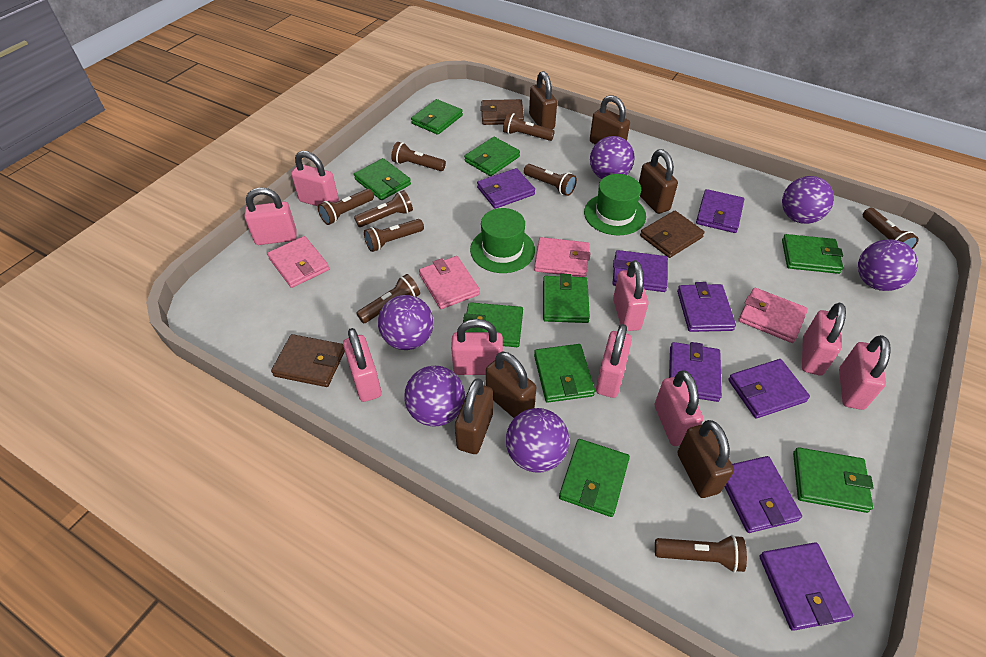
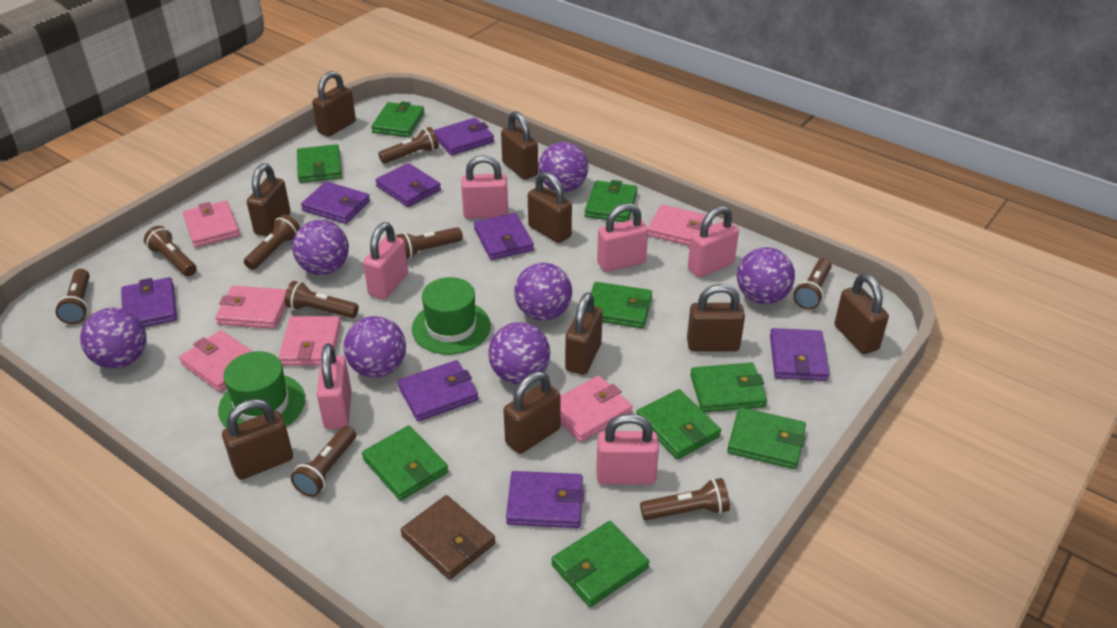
brown padlock: 6 -> 9
brown wallet: 3 -> 1
pink padlock: 9 -> 6
pink wallet: 4 -> 6
purple ball: 6 -> 7

